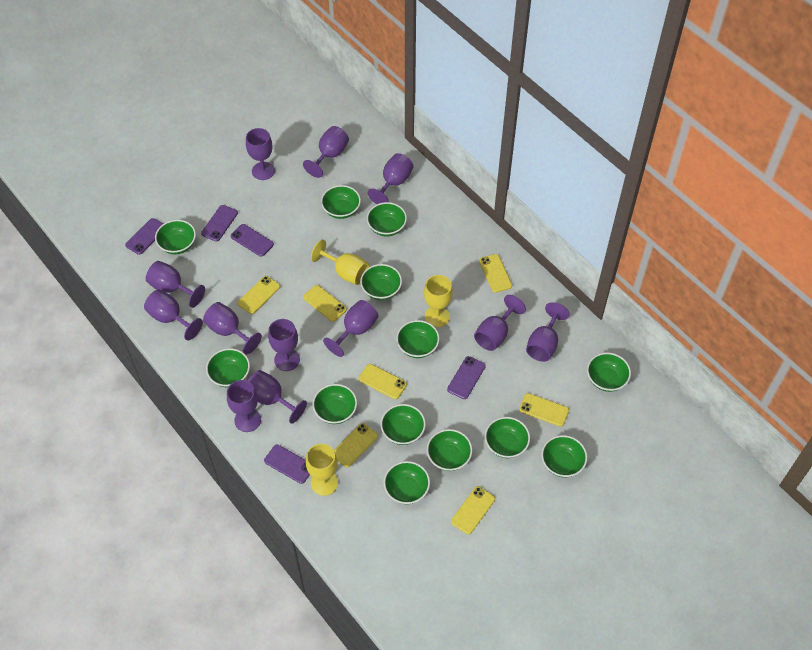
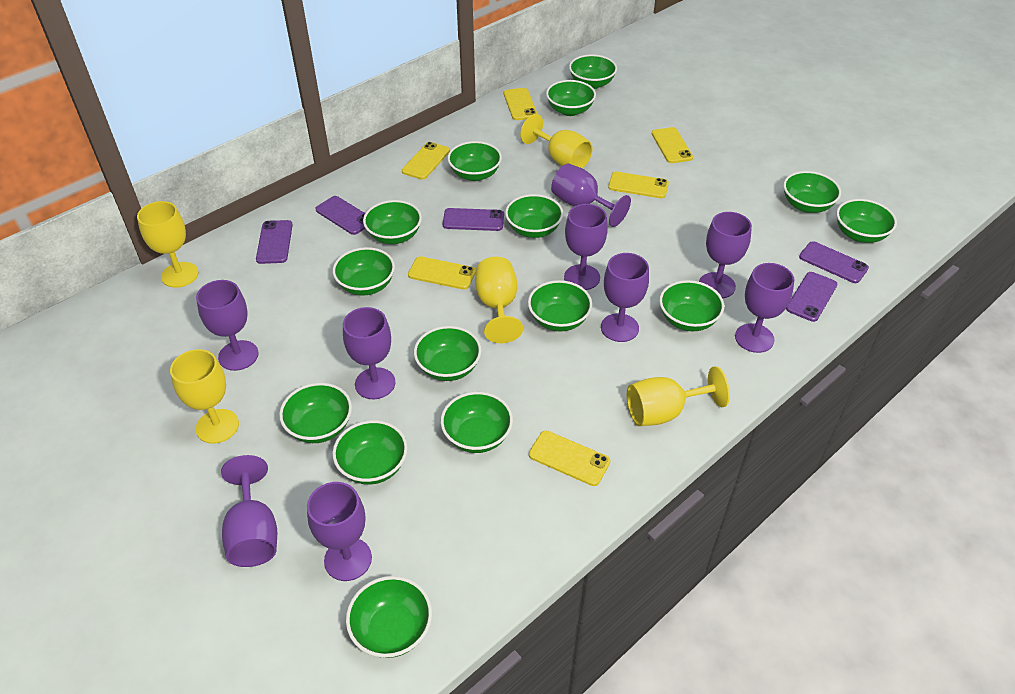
green bowl: 13 -> 15
purple goblet: 12 -> 9
yellow goblet: 3 -> 5
yellow phone: 7 -> 6

